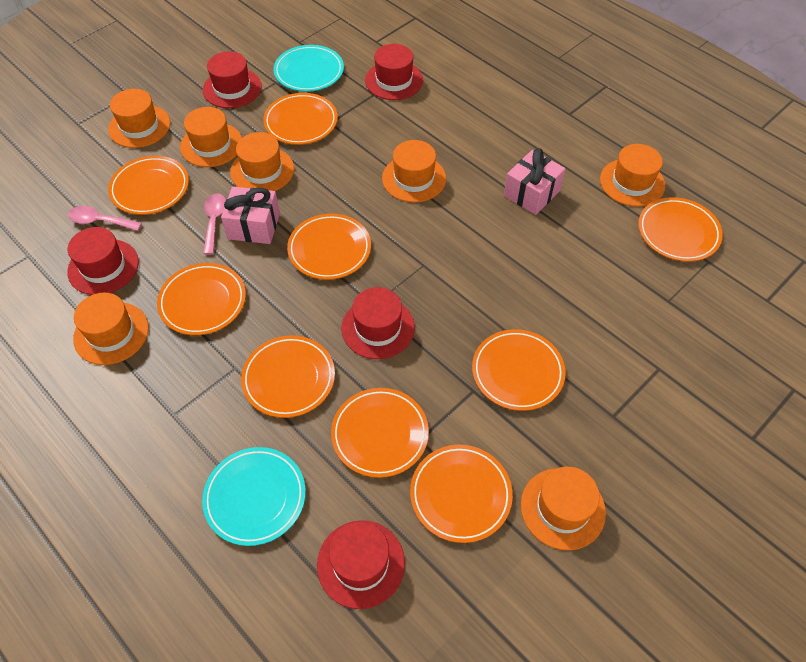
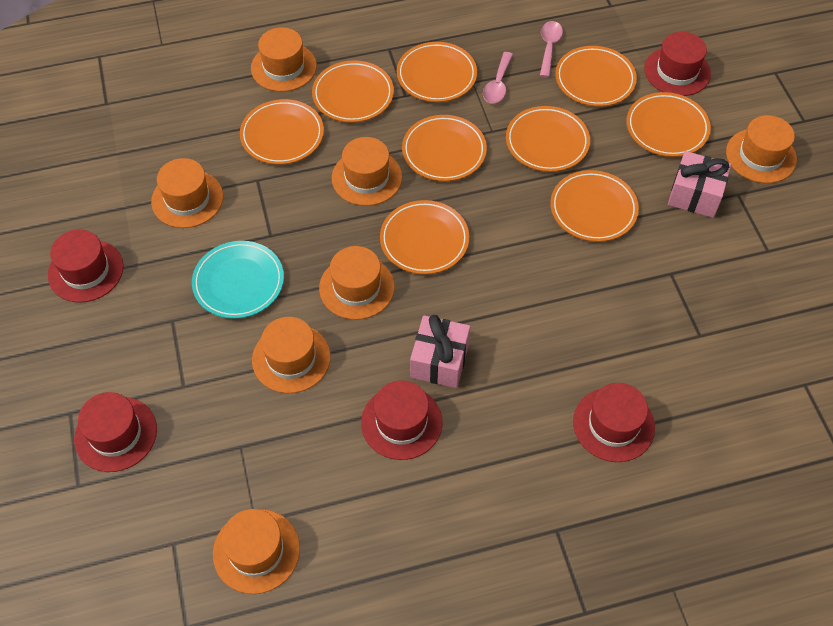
turquoise plate: 2 -> 1

